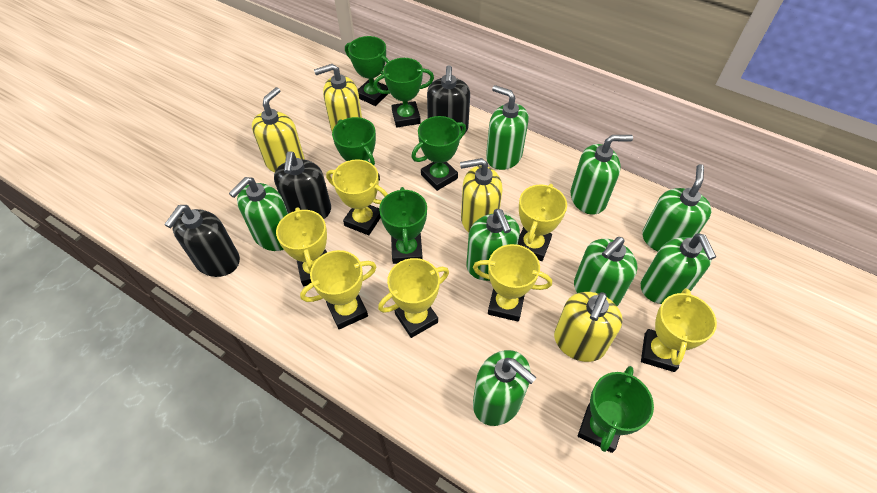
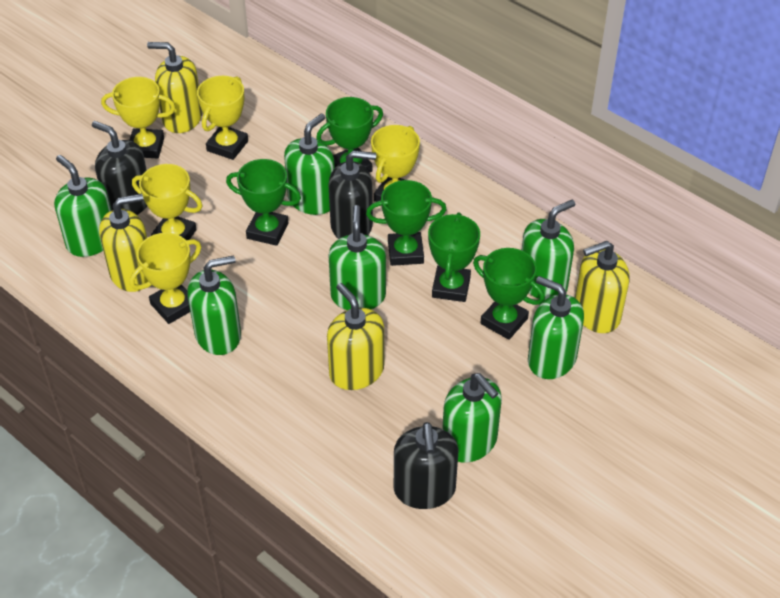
green soap dispenser: 8 -> 7
green trophy: 6 -> 5
yellow trophy: 7 -> 5

